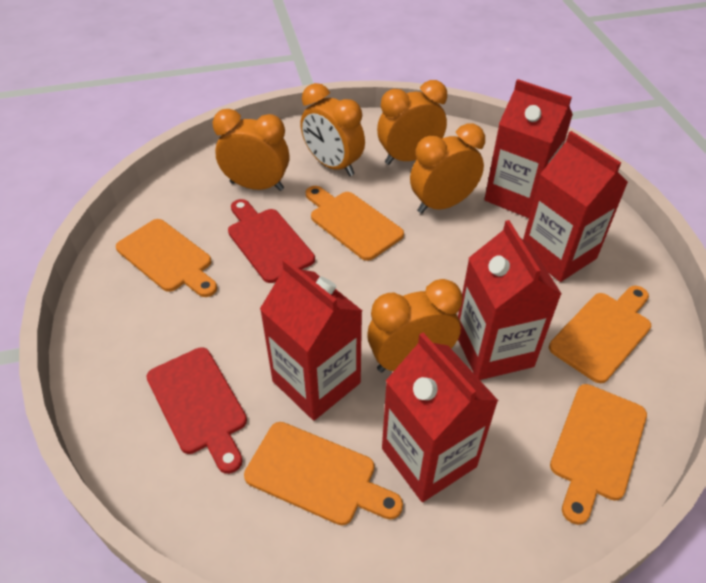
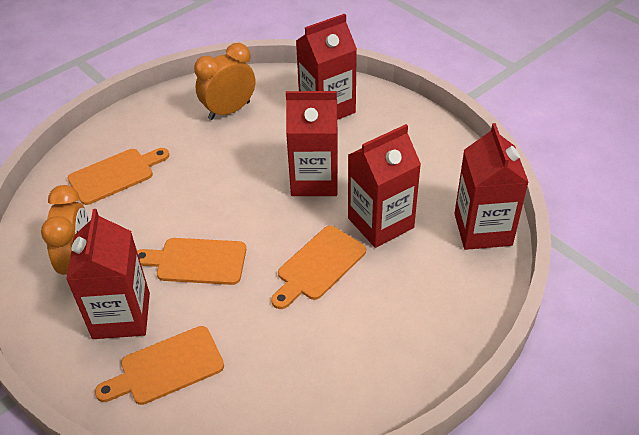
orange clock: 5 -> 2
orange cutting board: 5 -> 4
red cutting board: 2 -> 0

